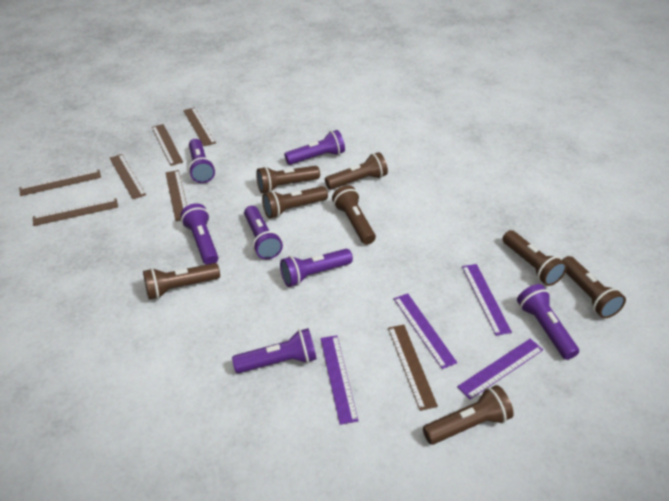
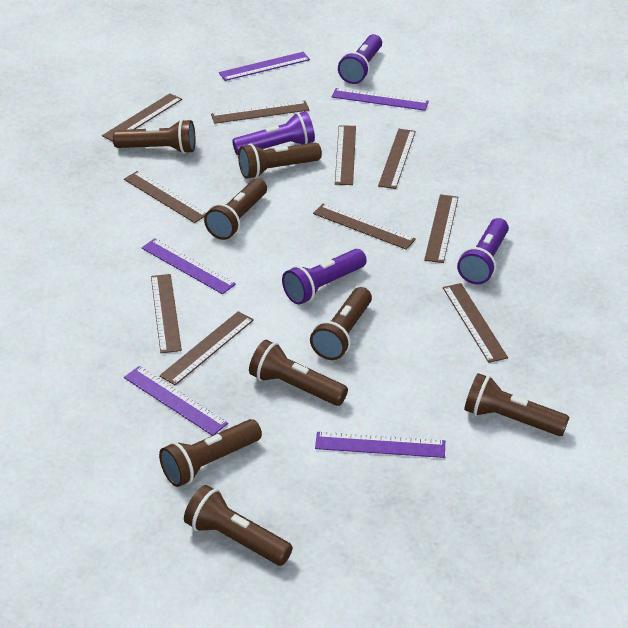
brown ruler: 7 -> 10
purple flashlight: 7 -> 4
purple ruler: 4 -> 5

